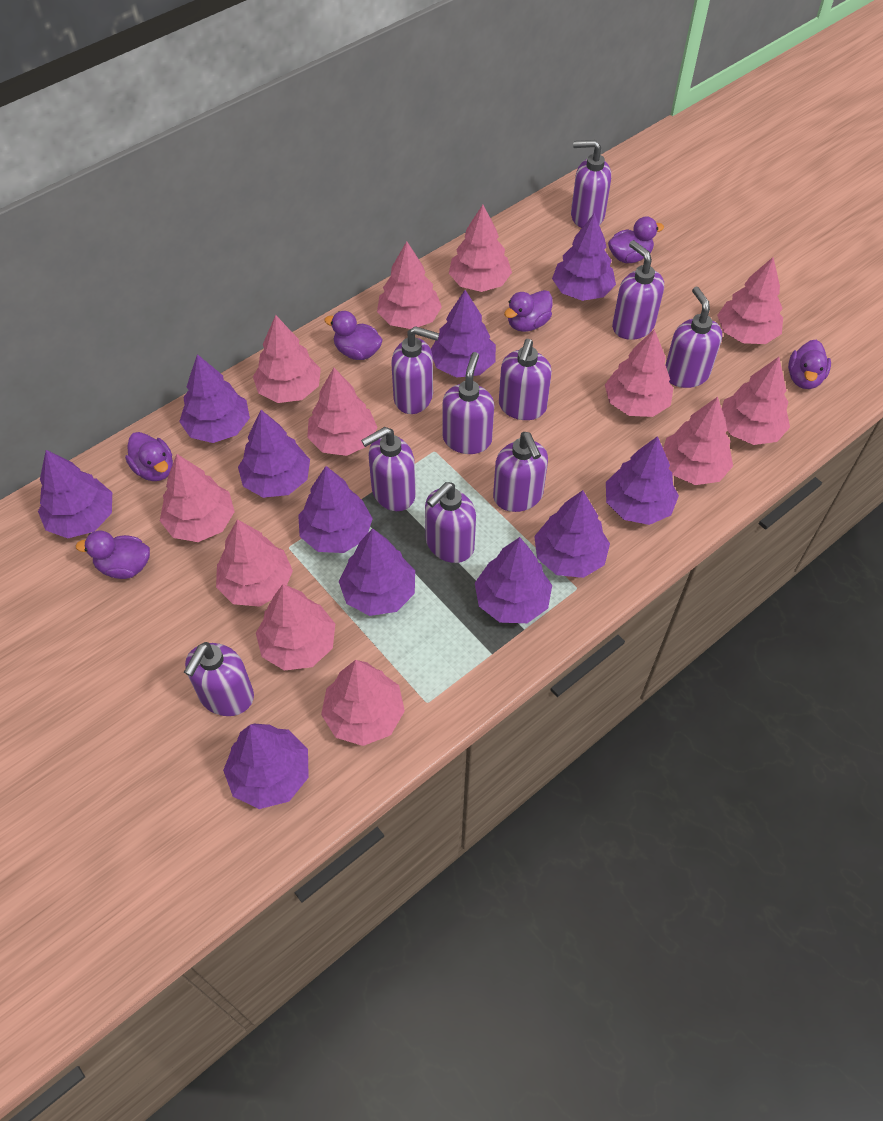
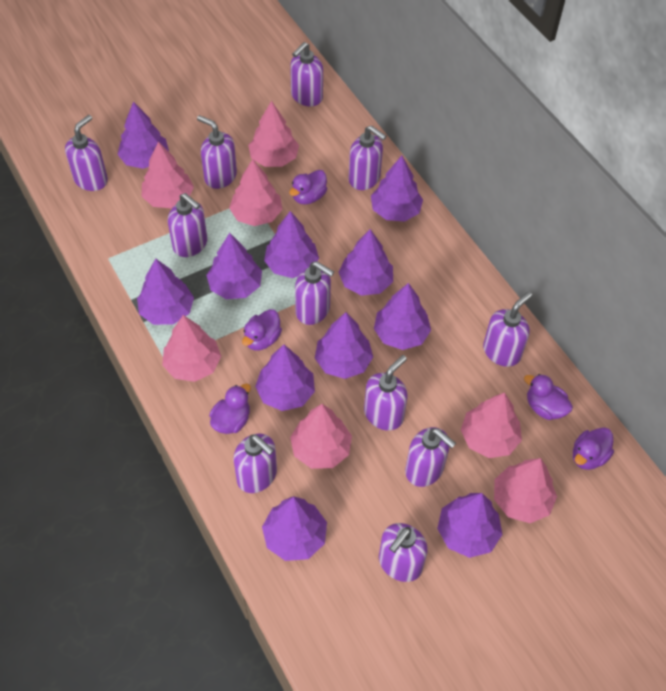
pink tree: 12 -> 7
purple duck: 6 -> 5
purple soap dispenser: 10 -> 11

